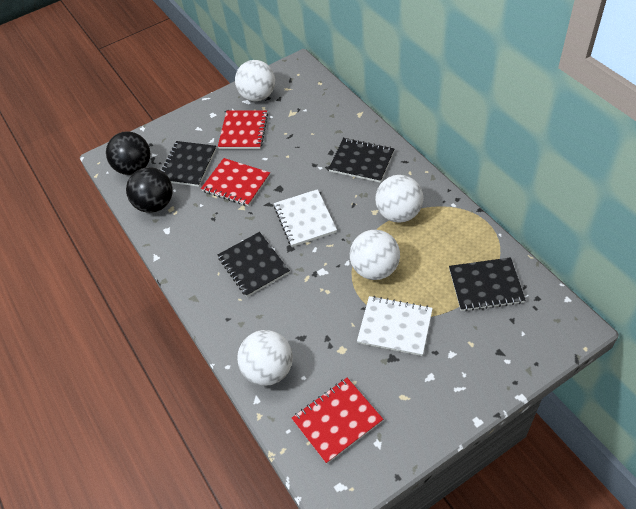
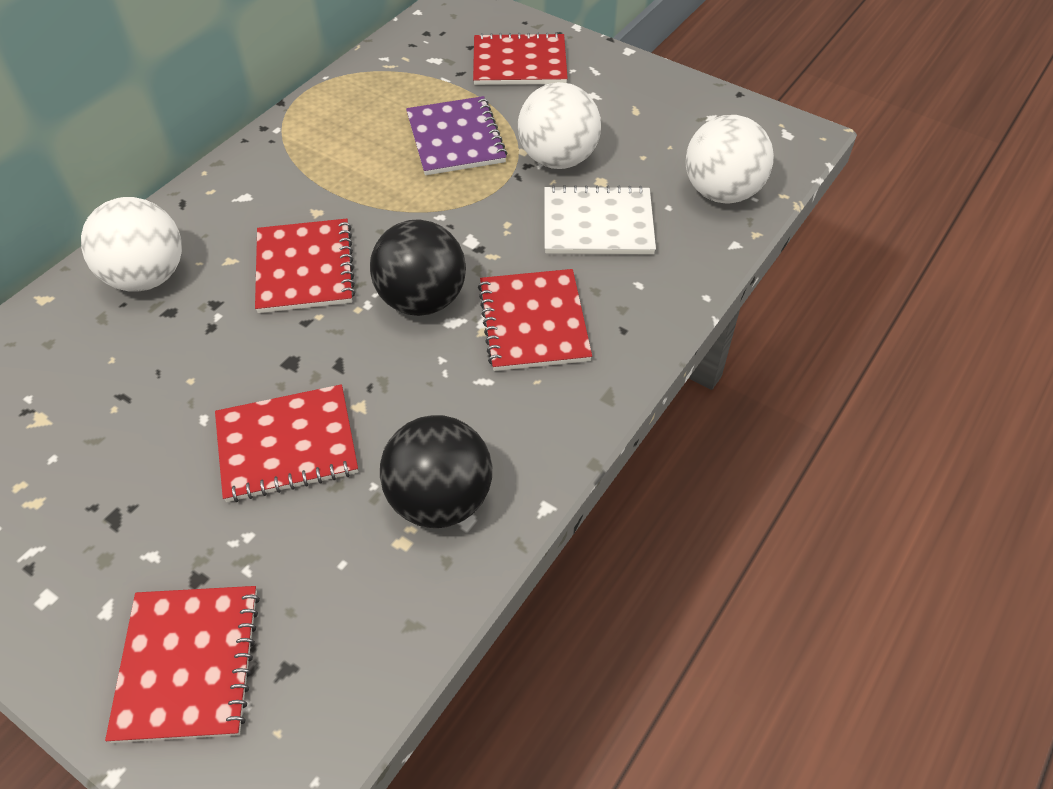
black notebook: 4 -> 0
purple notebook: 0 -> 1
red notebook: 3 -> 5
white ball: 4 -> 3
white notebook: 2 -> 1

